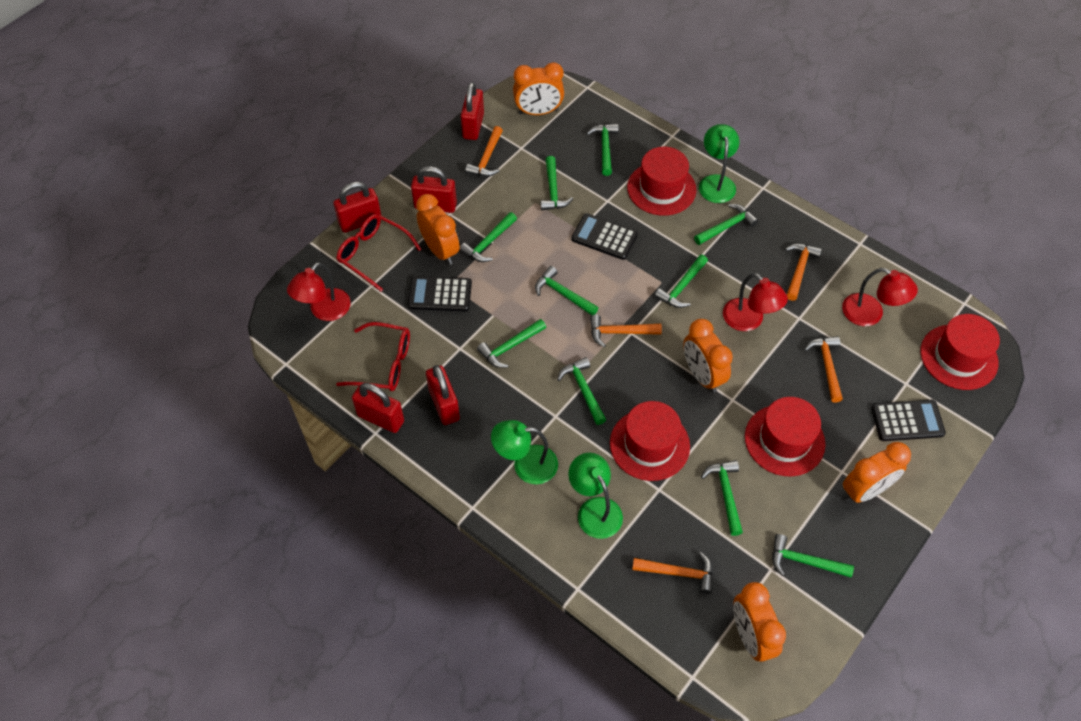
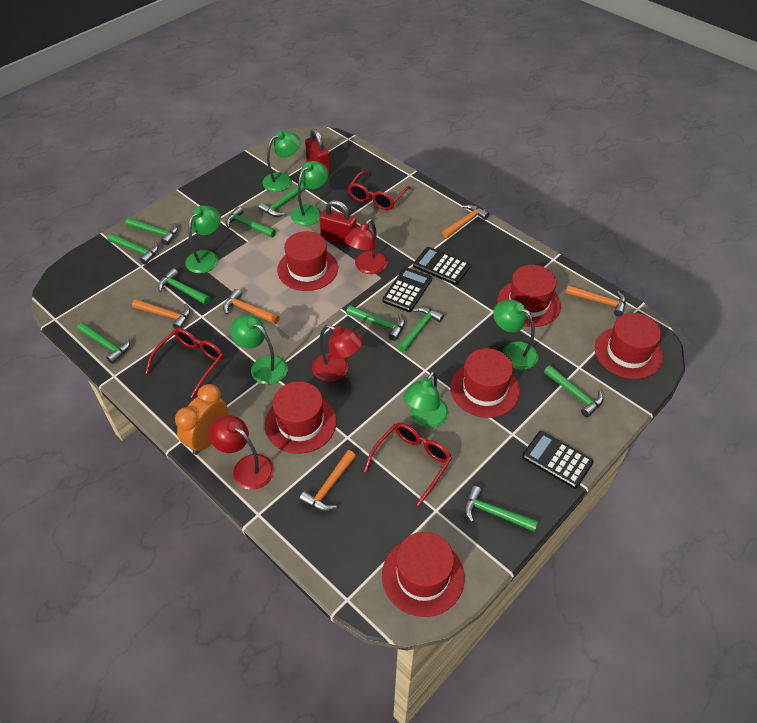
green lamp: 3 -> 6
orange clock: 5 -> 1
red glasses: 2 -> 3
red hat: 4 -> 6
red padlock: 5 -> 2

